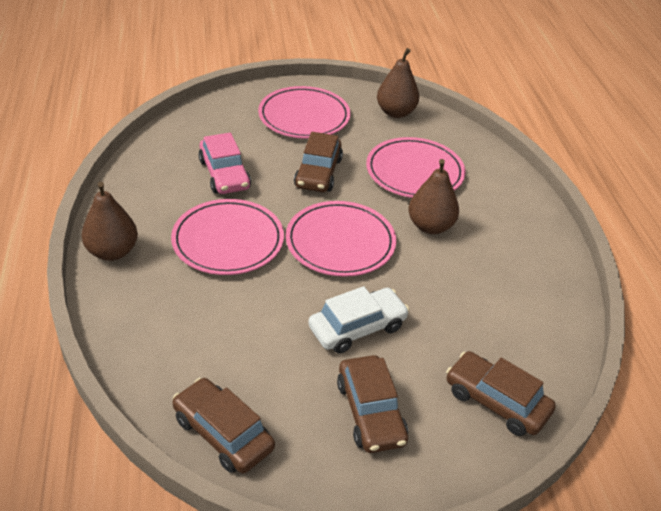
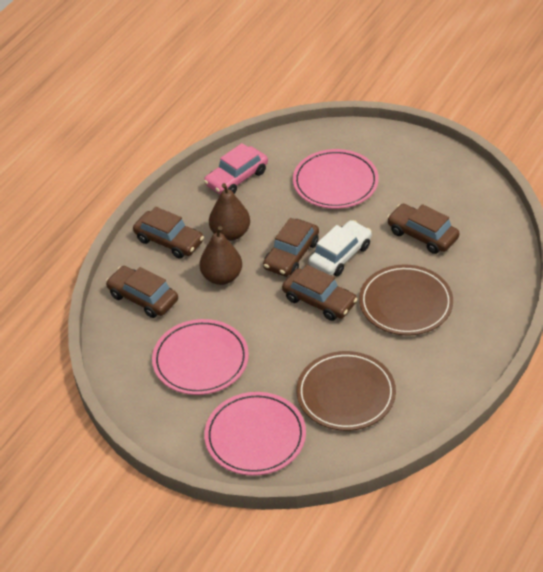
brown car: 4 -> 5
brown pear: 3 -> 2
brown plate: 0 -> 2
pink plate: 4 -> 3

